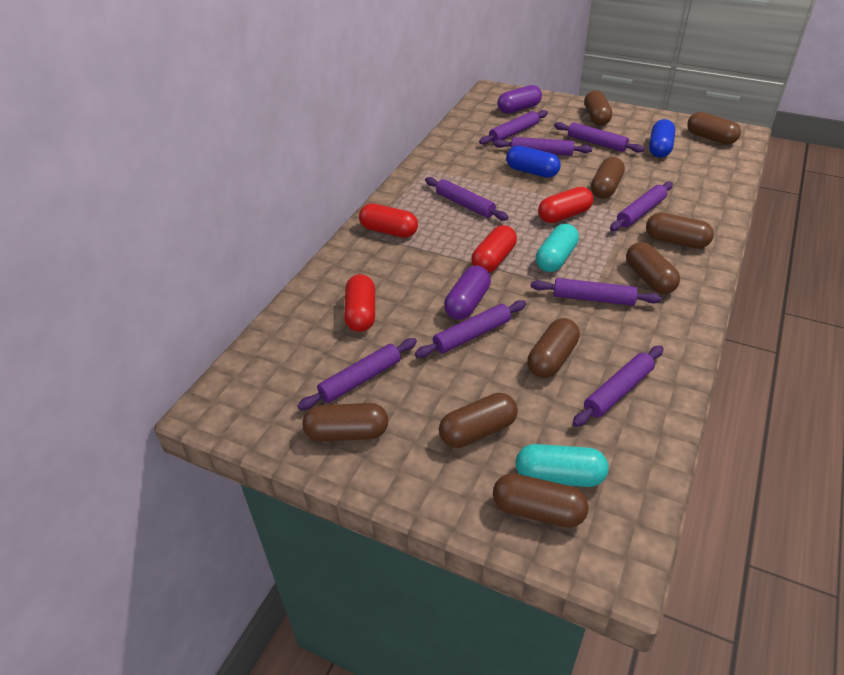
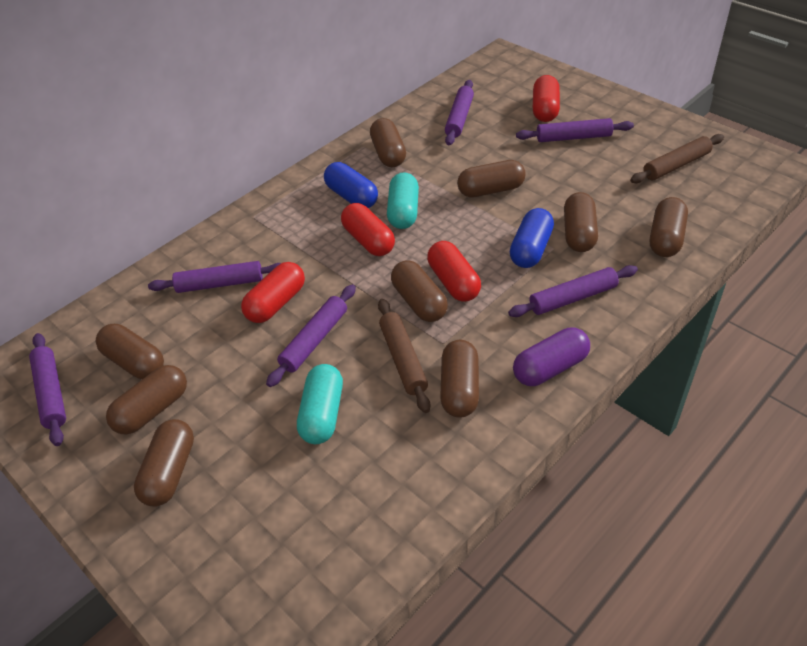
brown rolling pin: 0 -> 2
purple capsule: 2 -> 1
purple rolling pin: 9 -> 6

